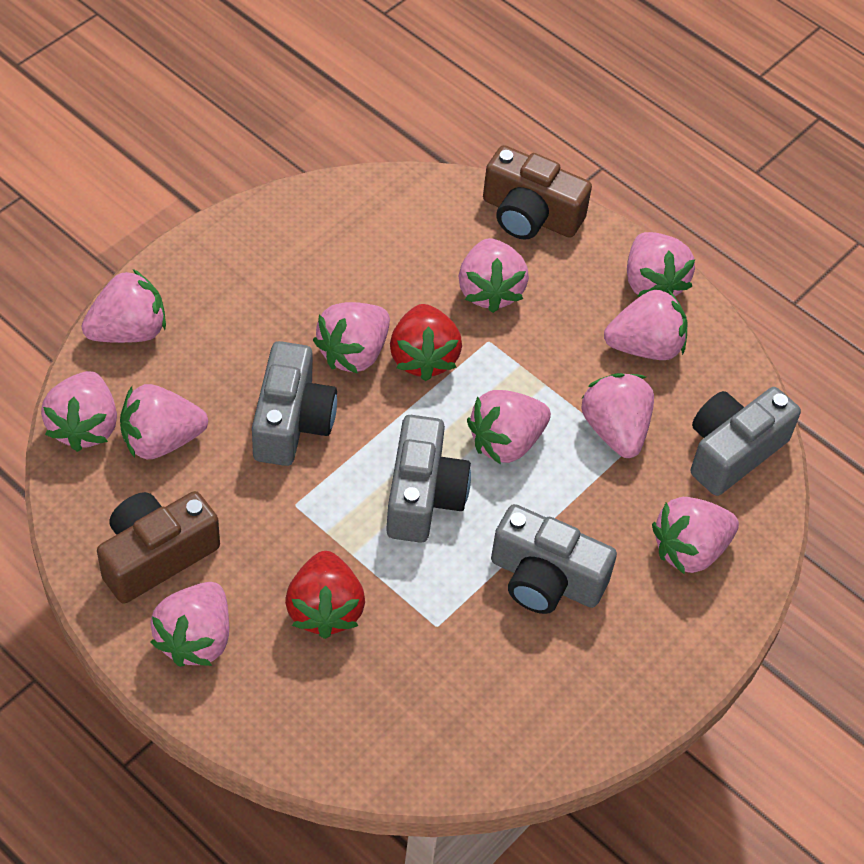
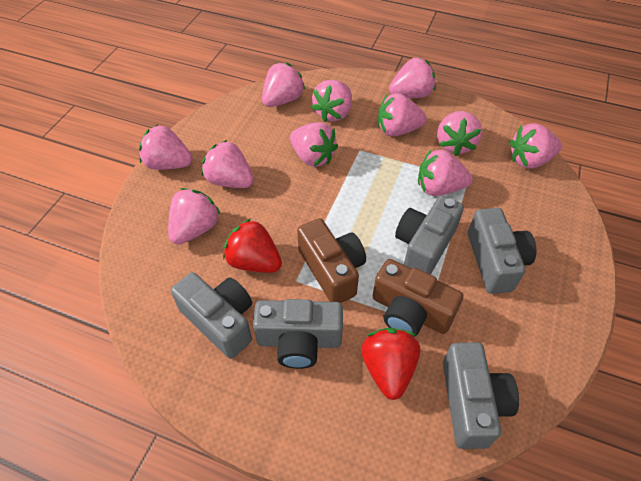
grey camera: 4 -> 5

